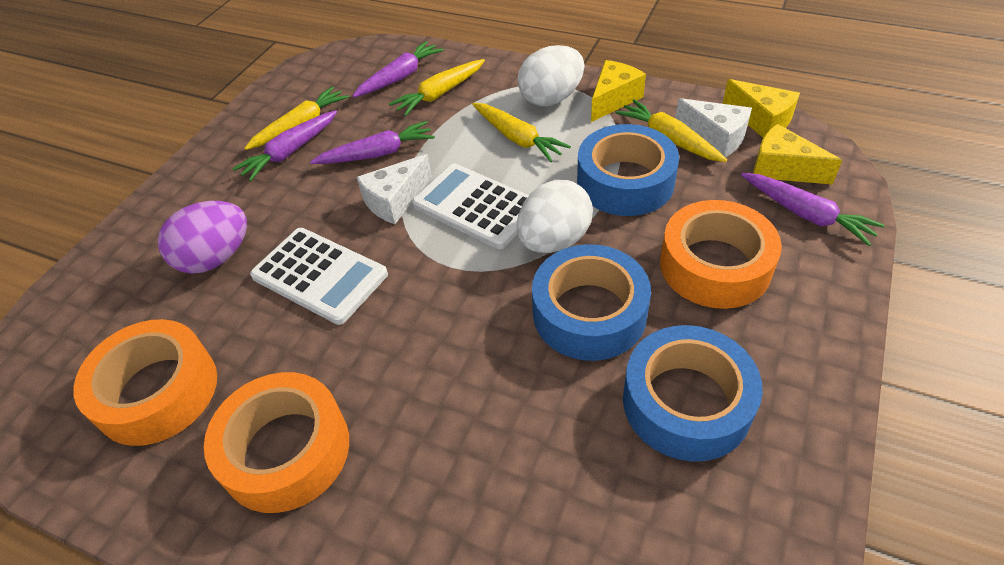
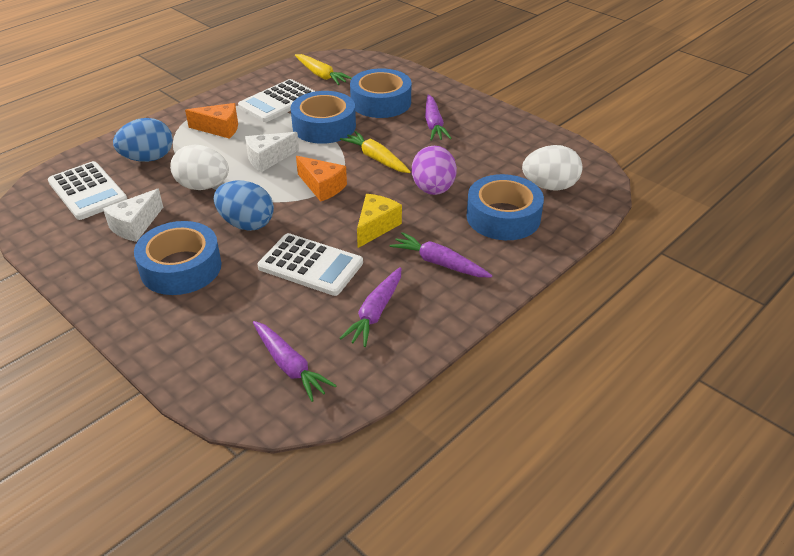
blue egg: 0 -> 2
blue tape: 3 -> 4
orange cheese: 0 -> 2
orange tape: 3 -> 0
white calculator: 2 -> 3
yellow carrot: 4 -> 2
yellow cheese: 3 -> 1

